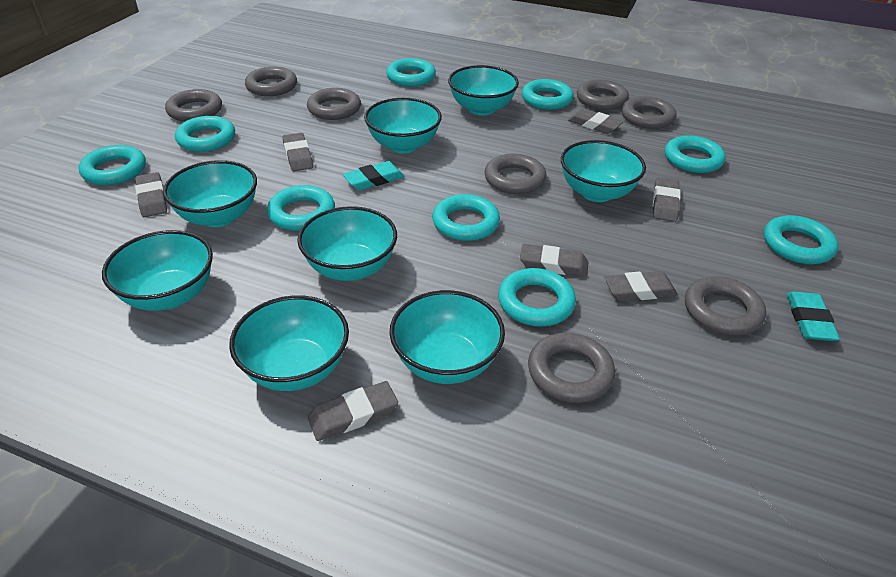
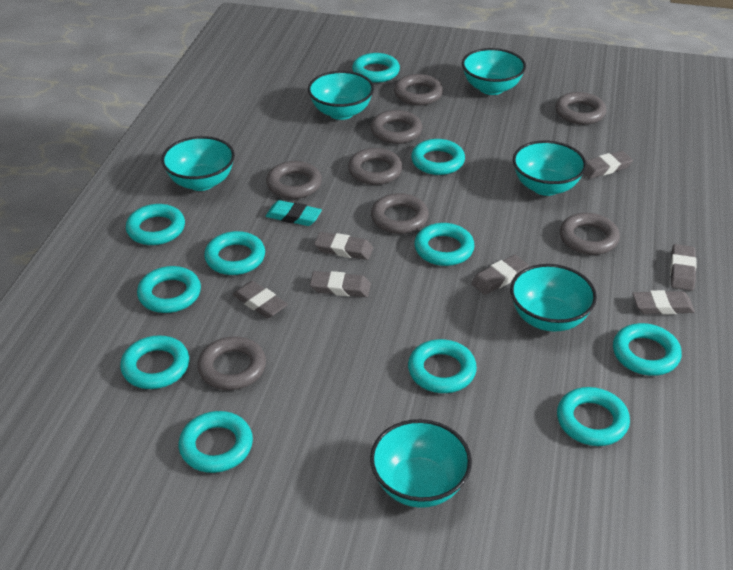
turquoise bowl: 8 -> 6
turquoise eraser: 2 -> 1
turquoise ring: 9 -> 11

